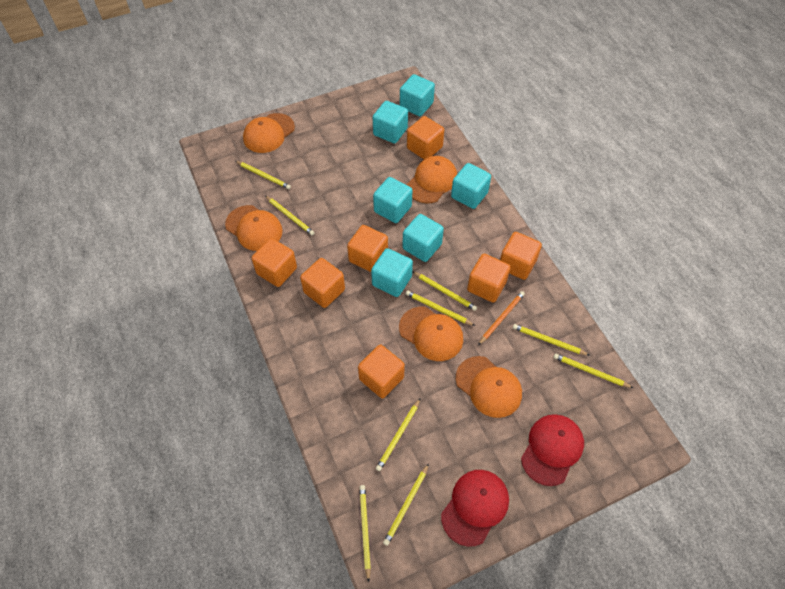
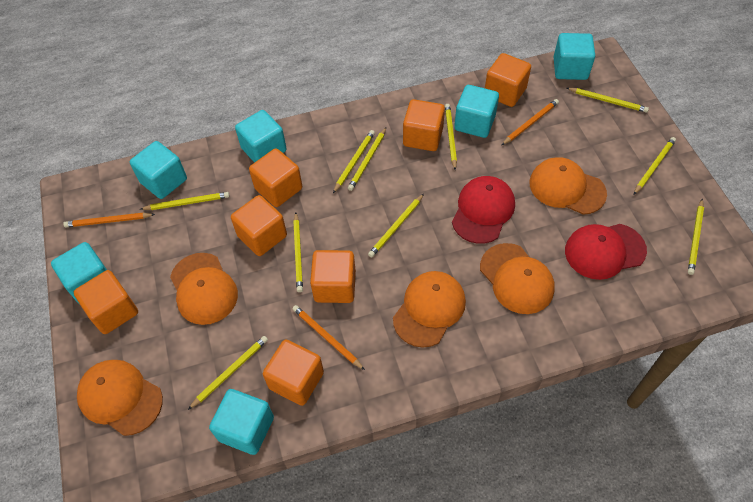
orange pencil: 1 -> 3
yellow pencil: 9 -> 10

